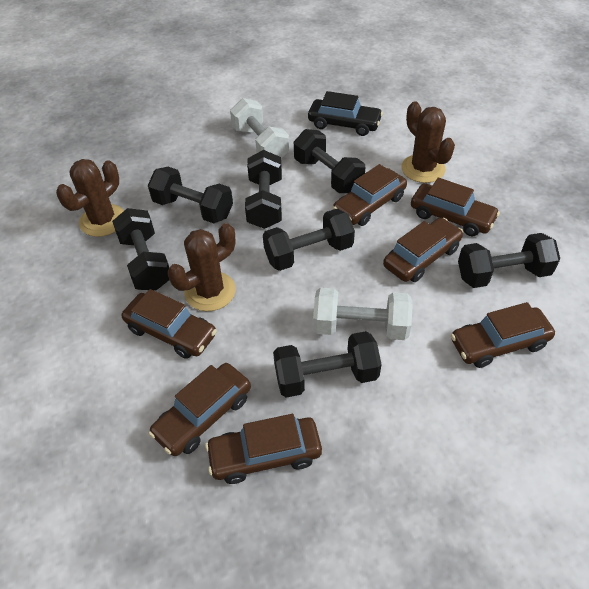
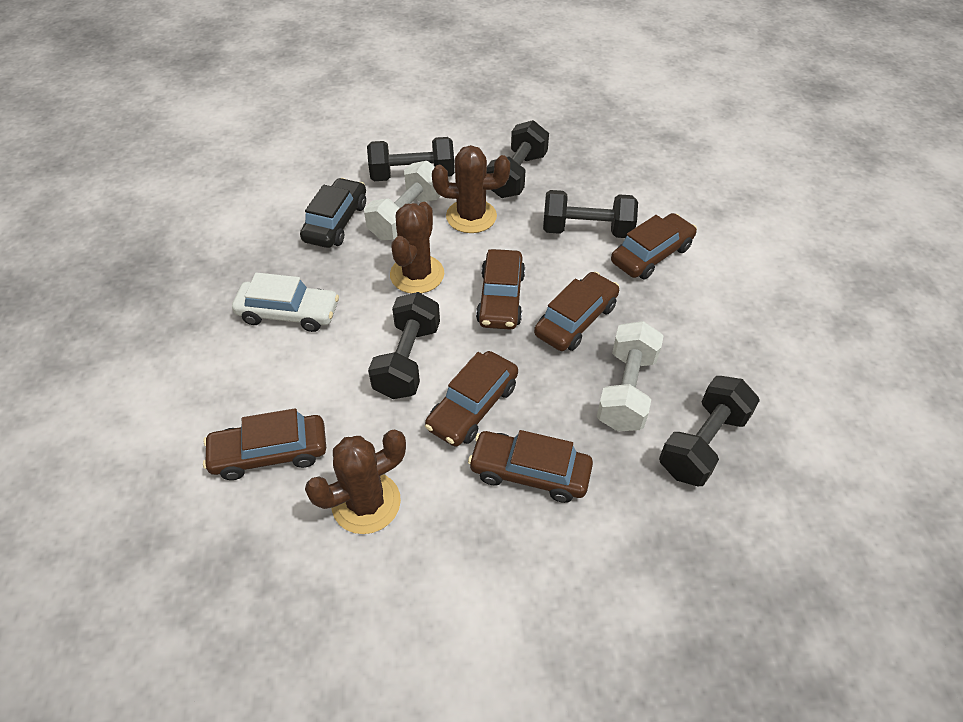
black dumbbell: 7 -> 5
brown car: 7 -> 6
white car: 0 -> 1

